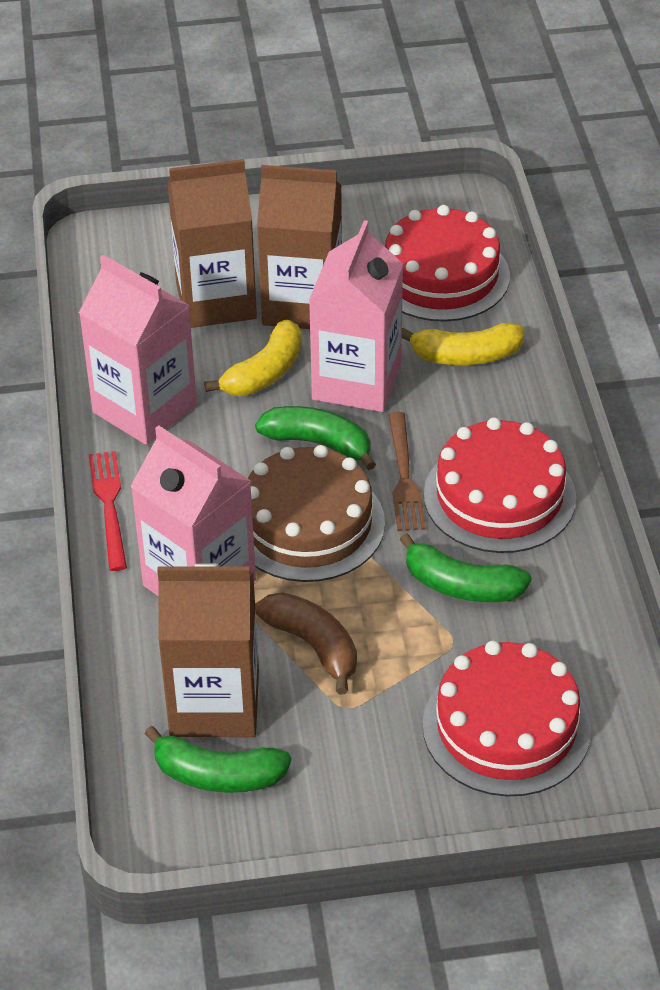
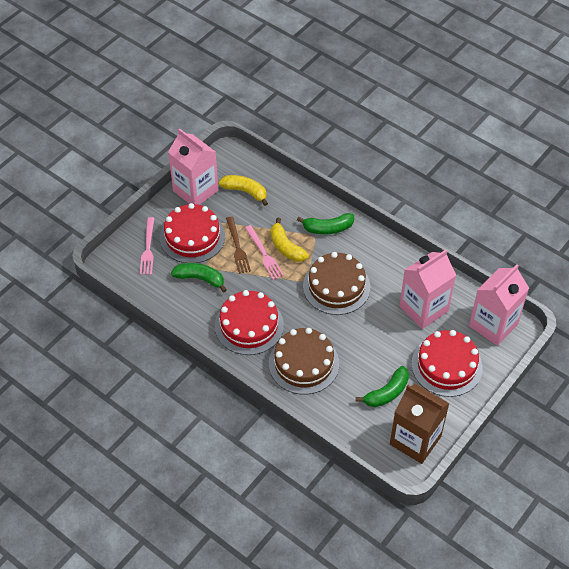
brown banana: 1 -> 0
brown cake: 1 -> 2
brown carton: 3 -> 1
pink fork: 0 -> 2
red fork: 1 -> 0

